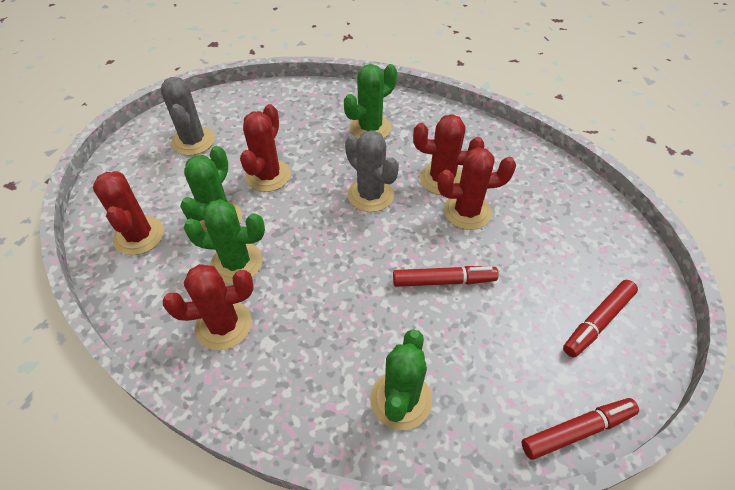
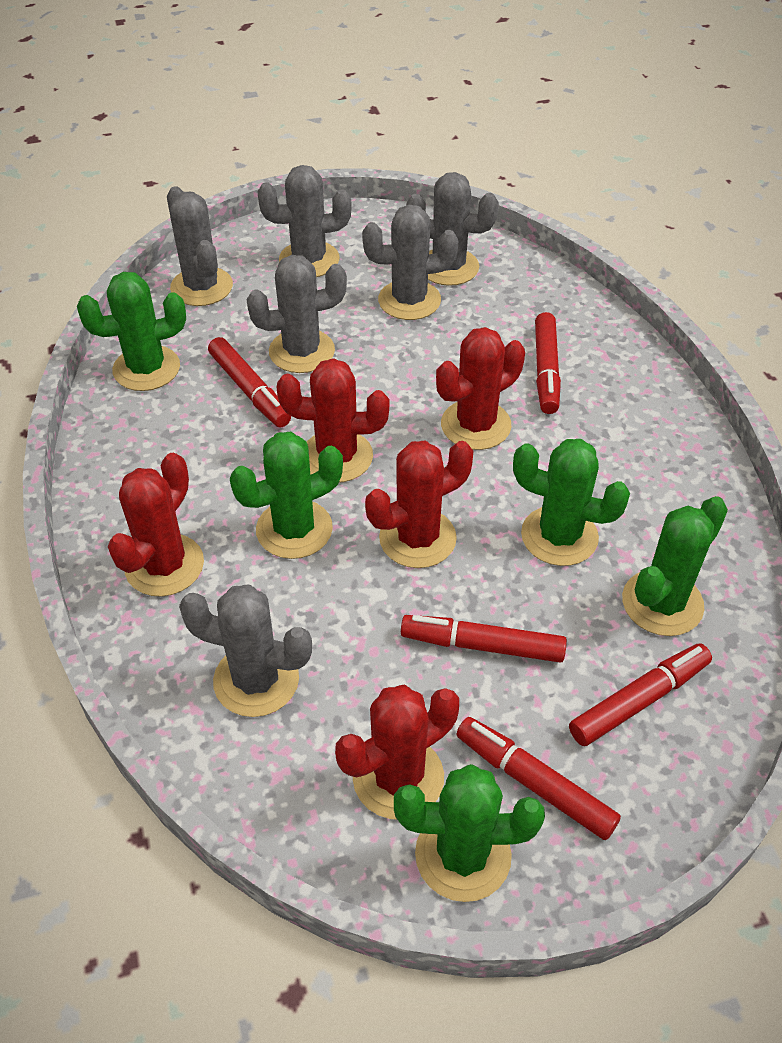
green cactus: 4 -> 5
grey cactus: 2 -> 6
red marker: 3 -> 5

